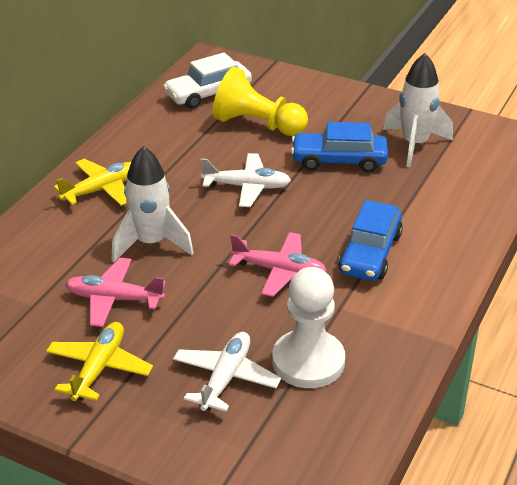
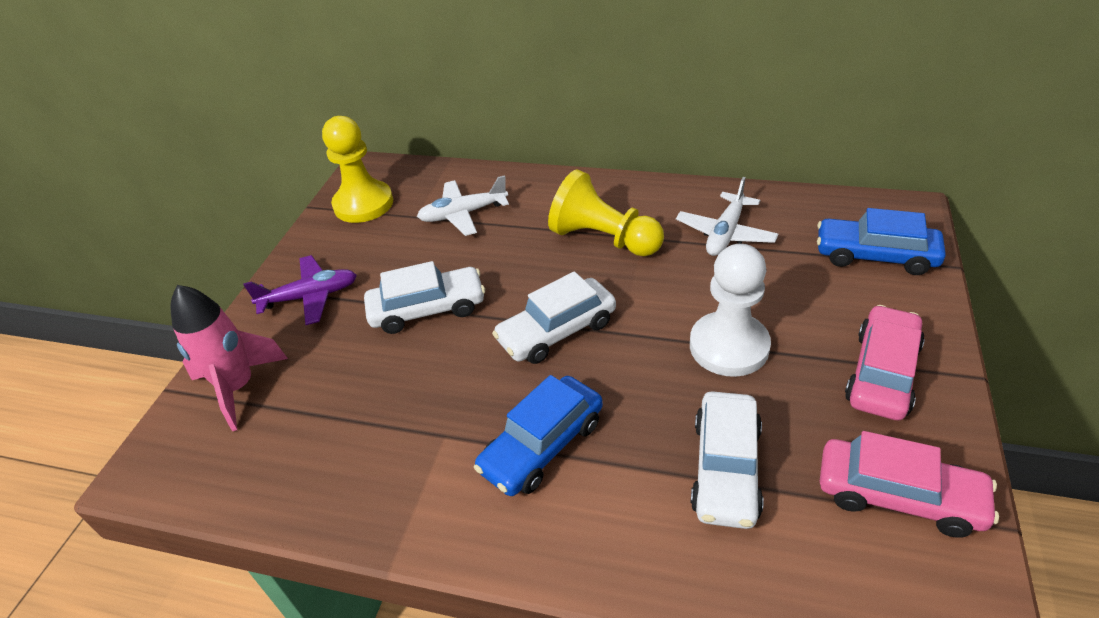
pink car: 0 -> 2
pink plane: 2 -> 0
pink rocket: 0 -> 1
purple plane: 0 -> 1
white car: 1 -> 3
white rocket: 2 -> 0
yellow pawn: 1 -> 2
yellow plane: 2 -> 0

